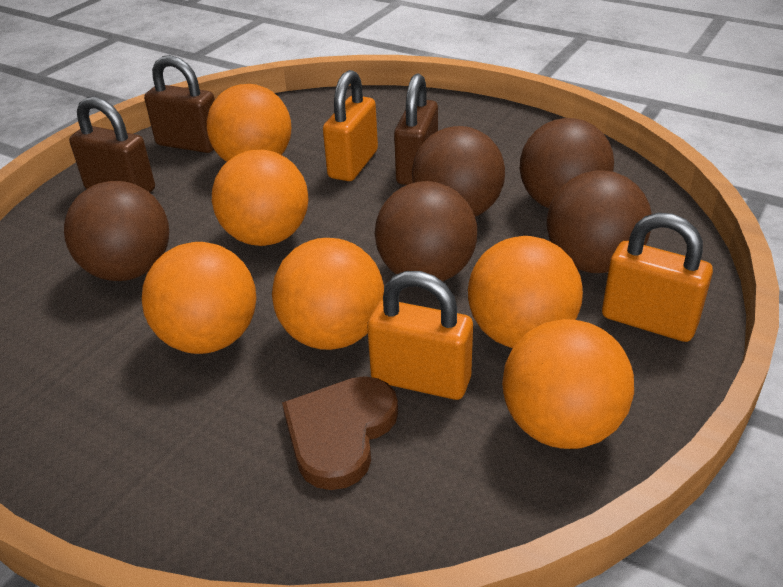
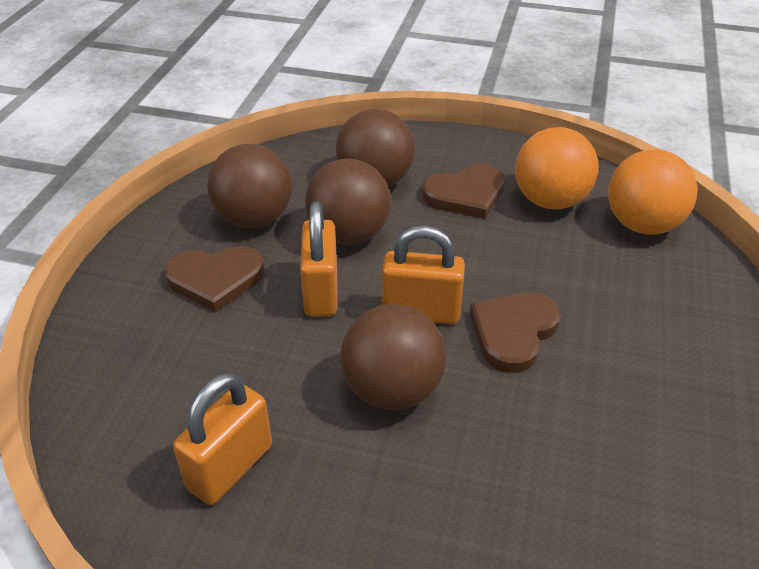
brown ball: 5 -> 4
brown heart: 1 -> 3
brown padlock: 3 -> 0
orange ball: 6 -> 2

